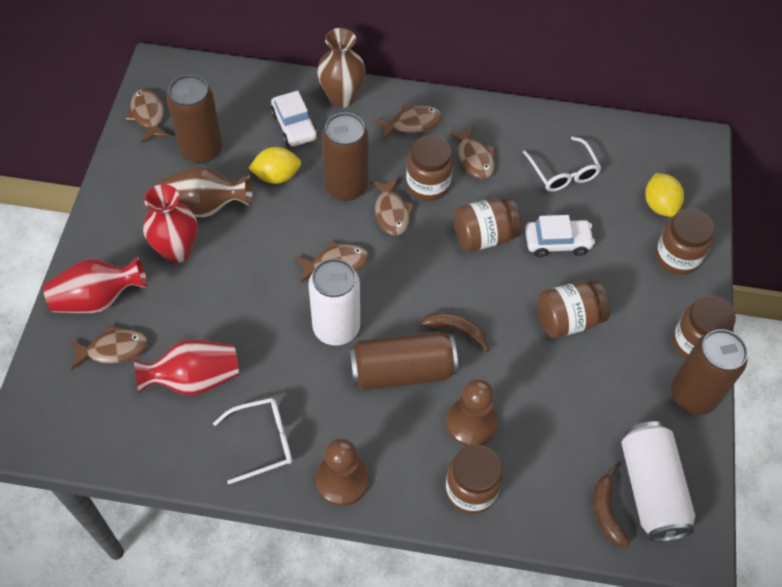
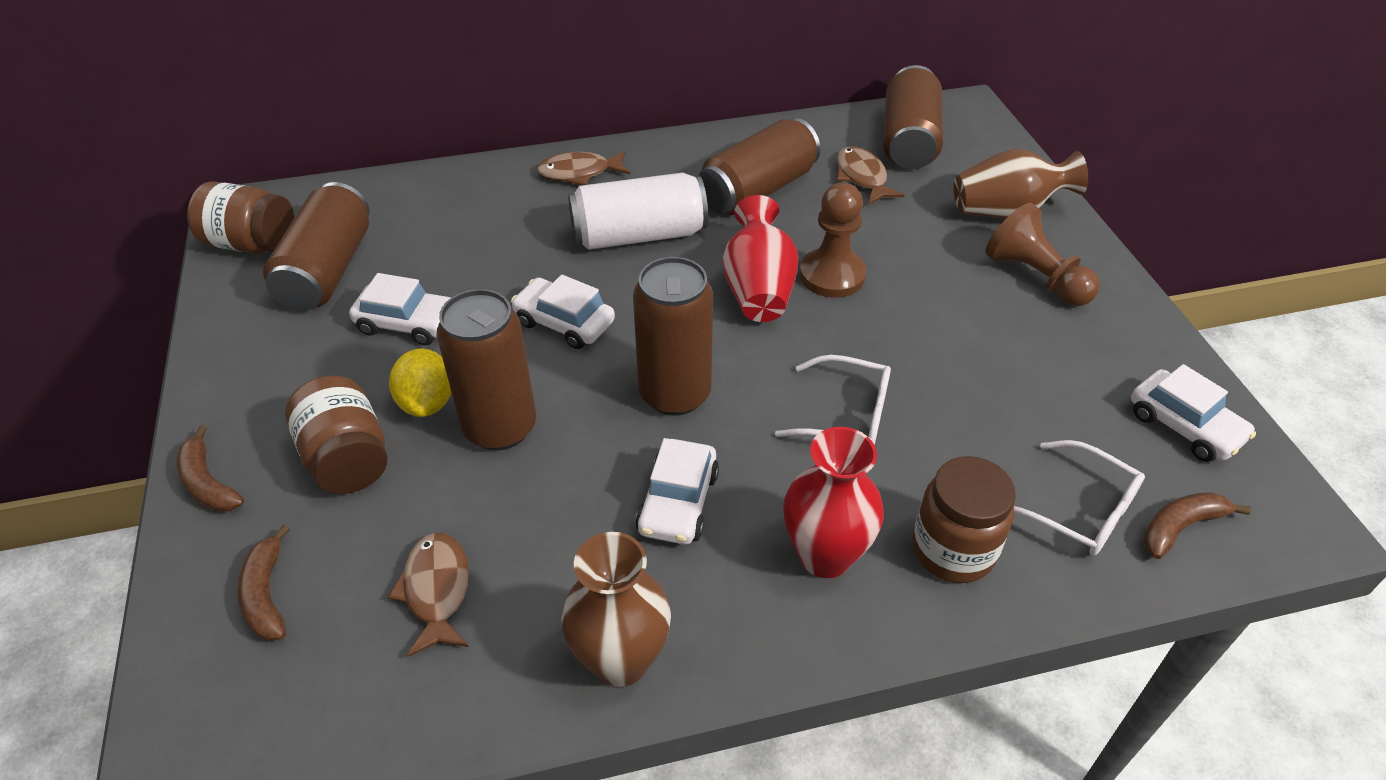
brown banana: 2 -> 3
brown can: 4 -> 5
brown fish: 6 -> 3
brown jar: 6 -> 3
red vase: 3 -> 2
white can: 2 -> 1
white car: 2 -> 4
yellow lemon: 2 -> 1

